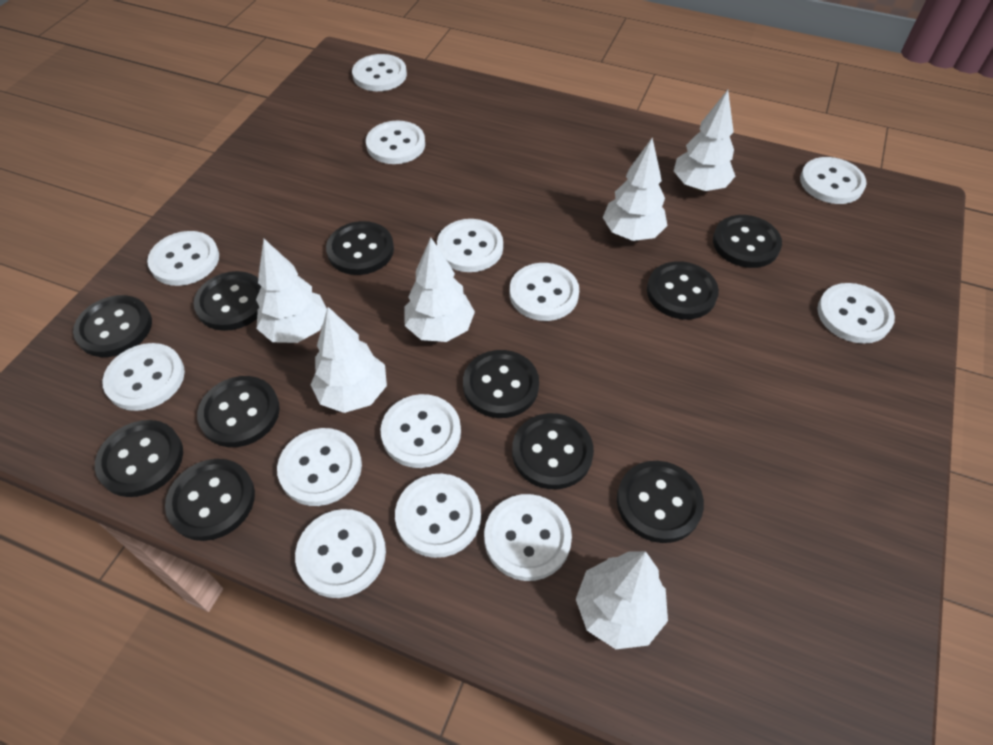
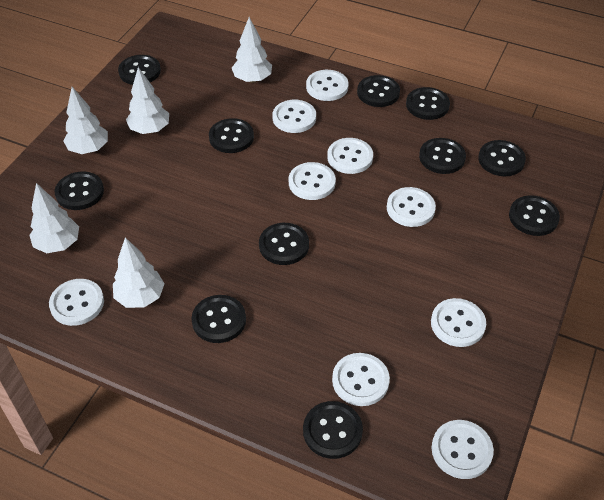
white button: 13 -> 9
white tree: 6 -> 5

